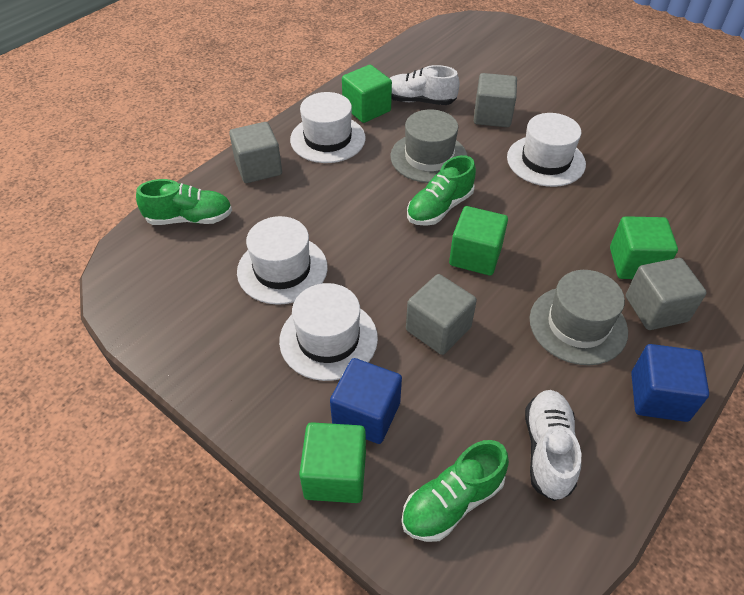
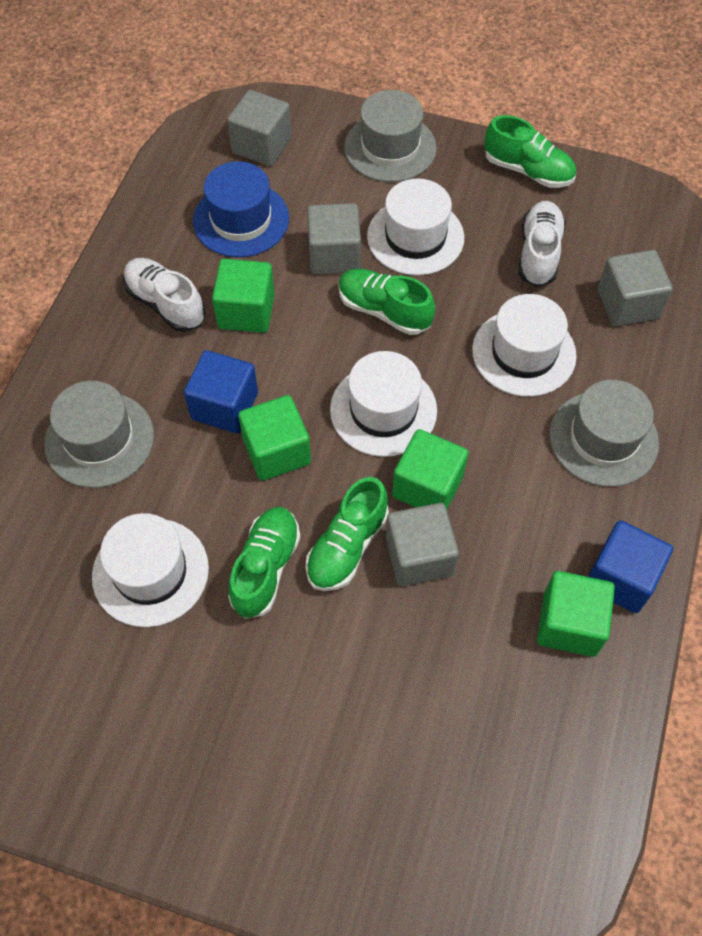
blue hat: 0 -> 1
green shoe: 3 -> 4
grey hat: 2 -> 3

